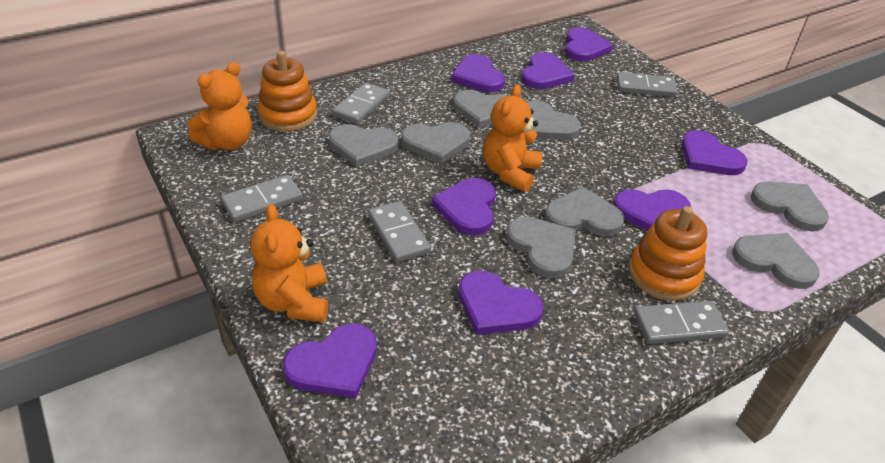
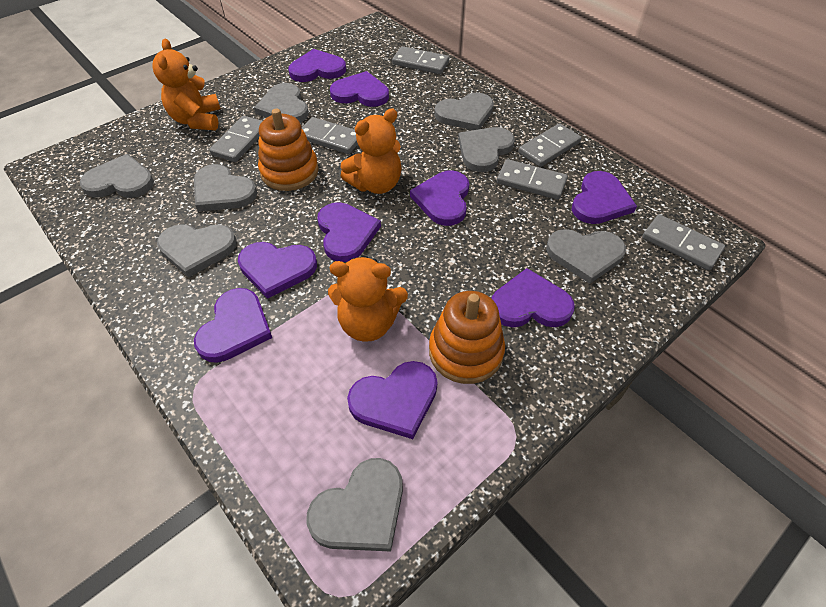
grey domino: 5 -> 6
purple heart: 8 -> 9

